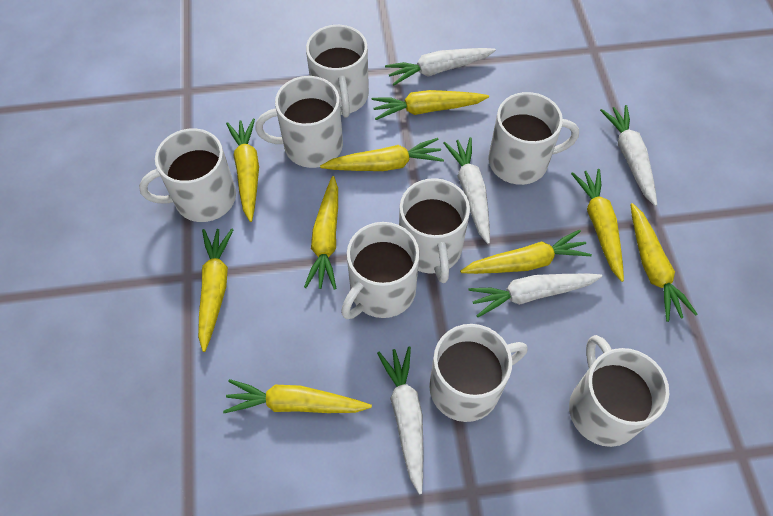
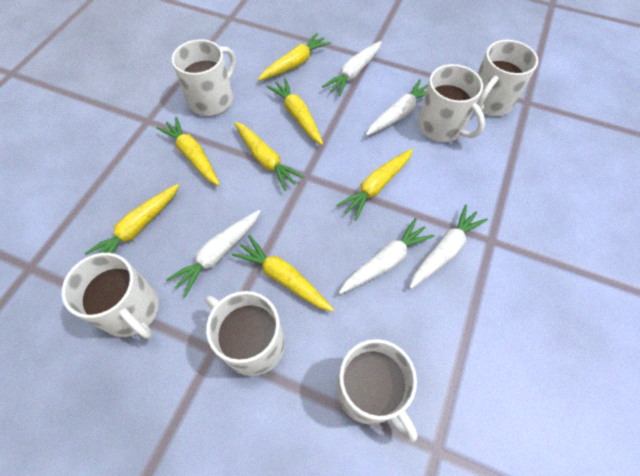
white mug: 8 -> 6
yellow carrot: 9 -> 7

